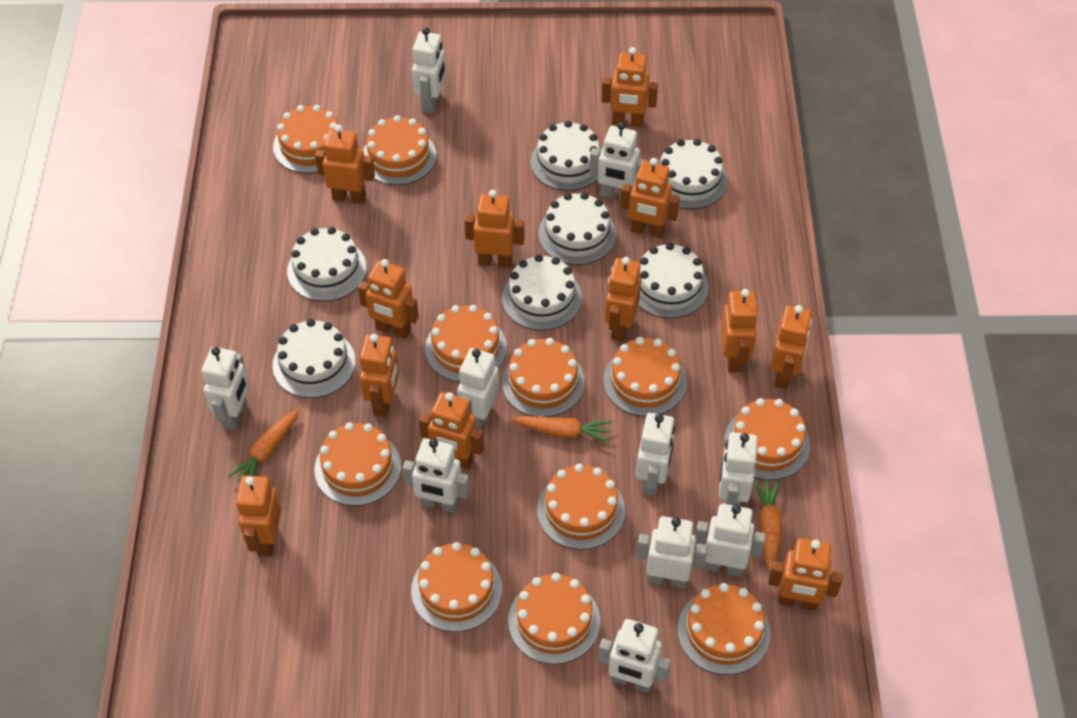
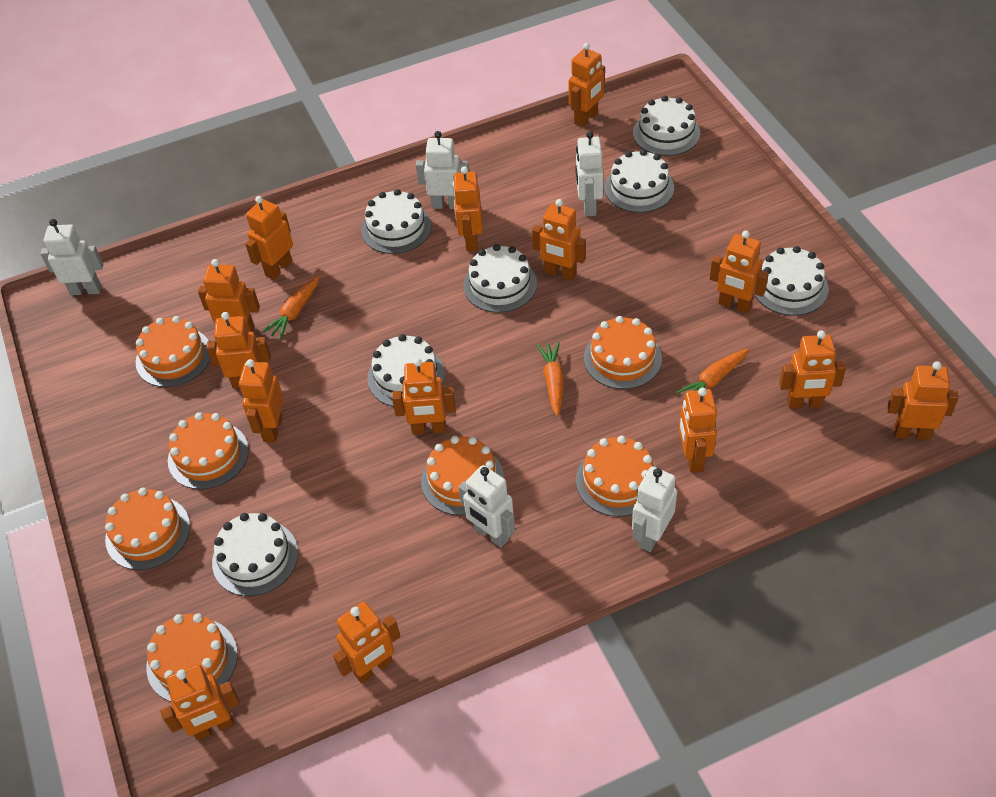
orange cake: 11 -> 7
orange robot: 12 -> 14
white robot: 10 -> 5

